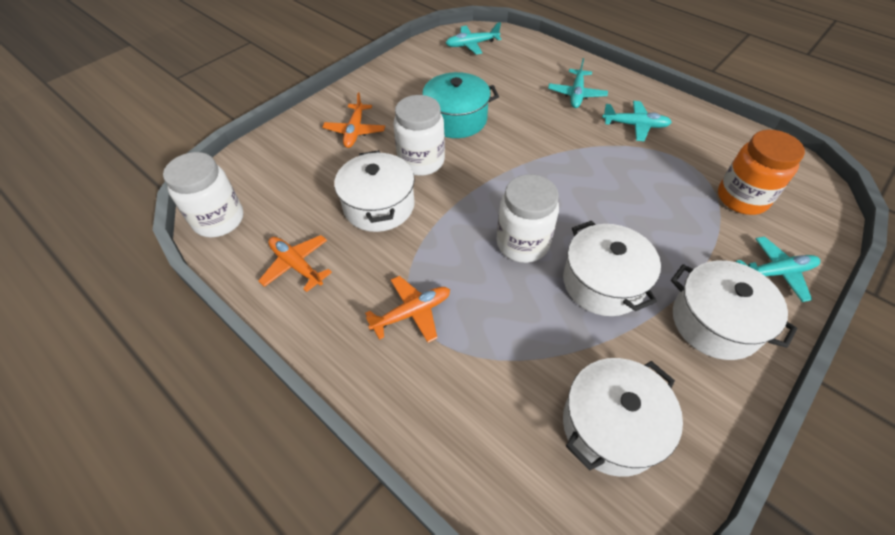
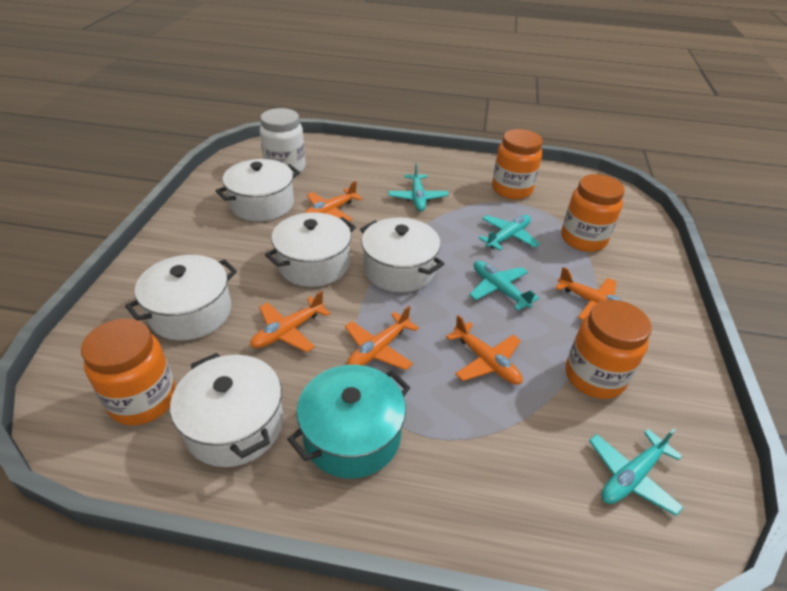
orange jar: 1 -> 4
orange plane: 3 -> 5
white jar: 3 -> 1
white pot: 4 -> 5

